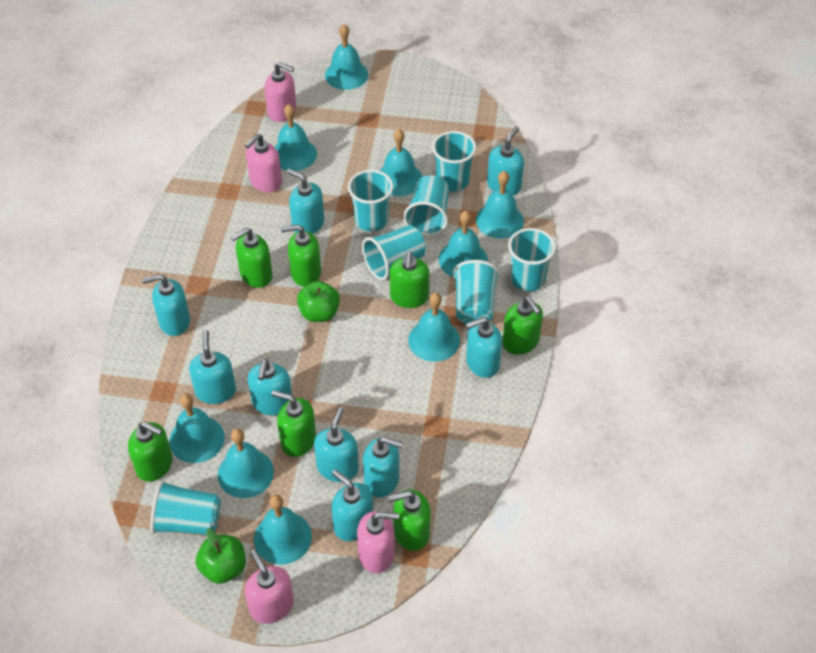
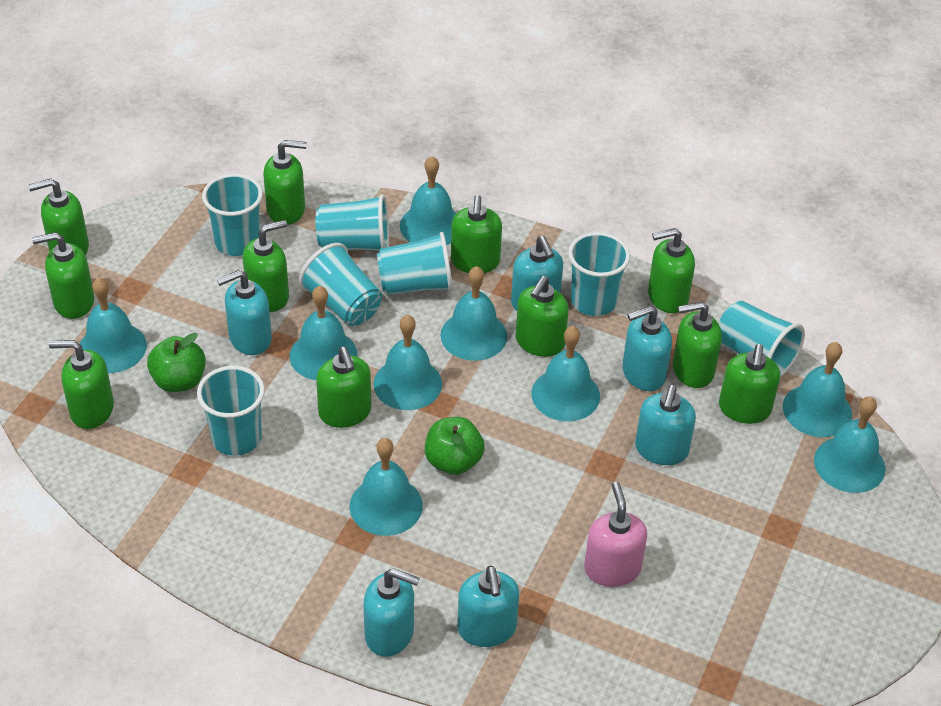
green soap dispenser: 7 -> 11
pink soap dispenser: 4 -> 1
turquoise soap dispenser: 9 -> 6

